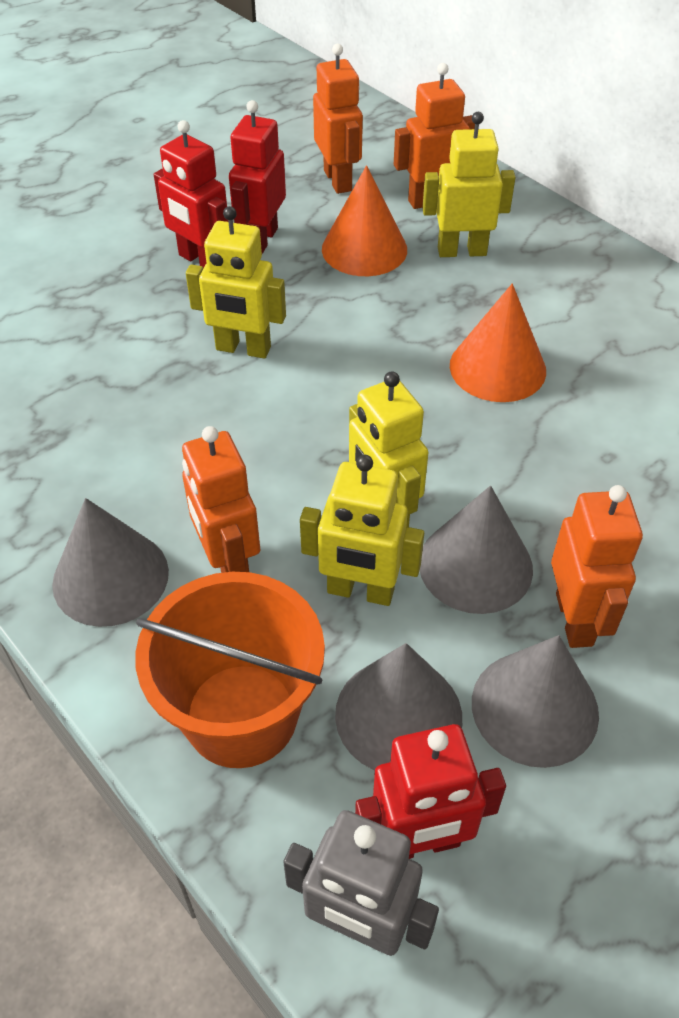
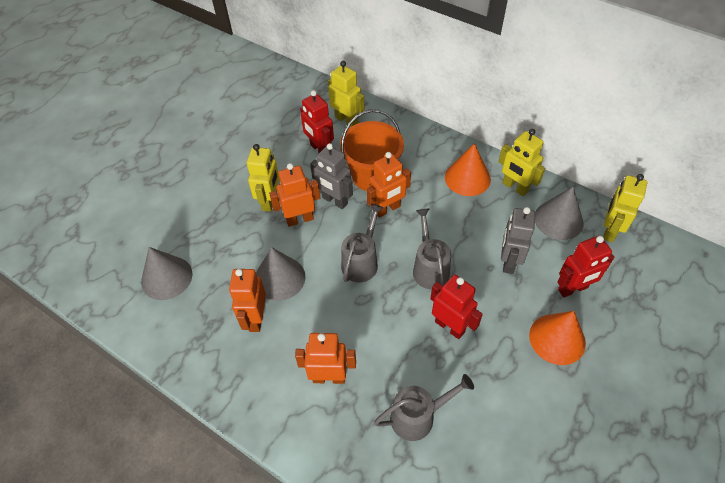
grey cone: 4 -> 3
grey robot: 1 -> 2
grey watering can: 0 -> 3

